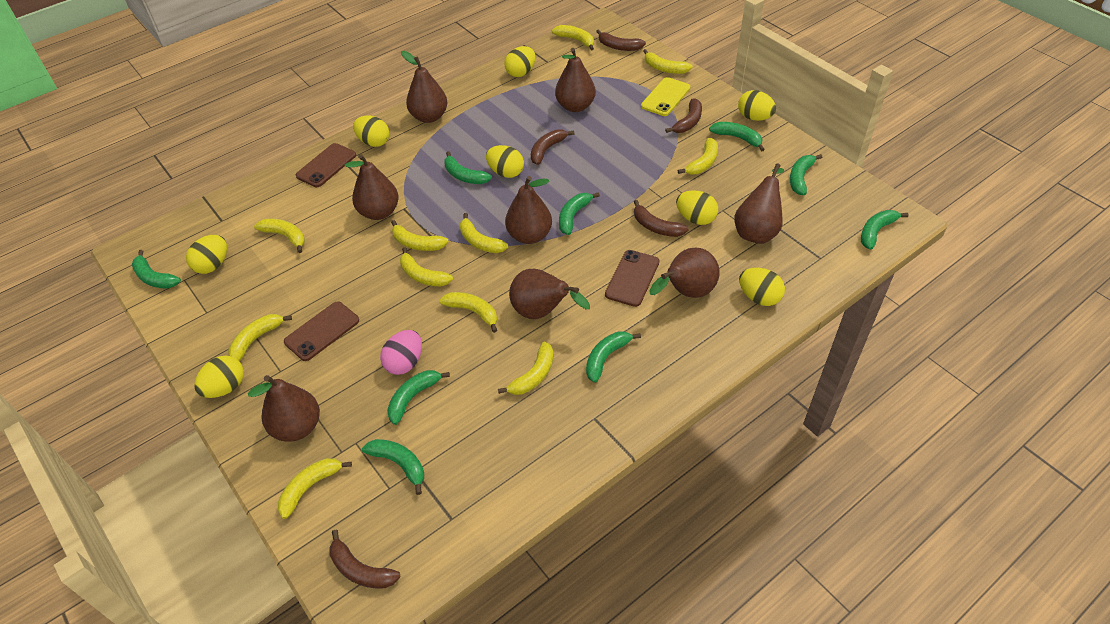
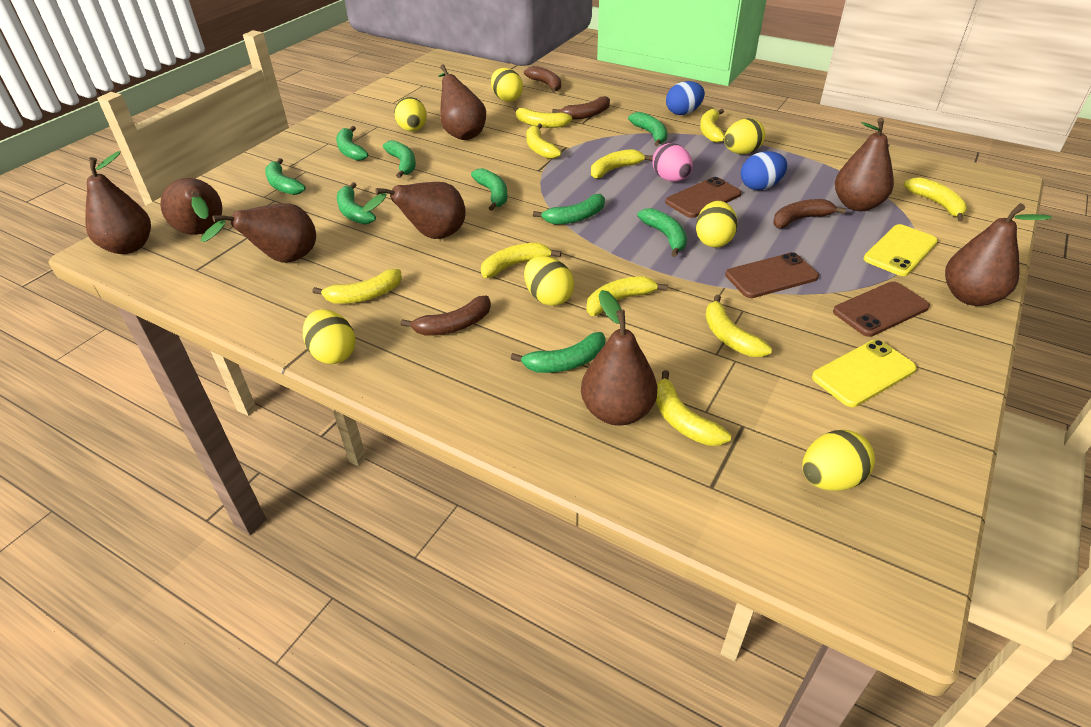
blue egg: 0 -> 2
brown banana: 5 -> 4
yellow banana: 11 -> 10
yellow egg: 8 -> 7
yellow phone: 1 -> 2

